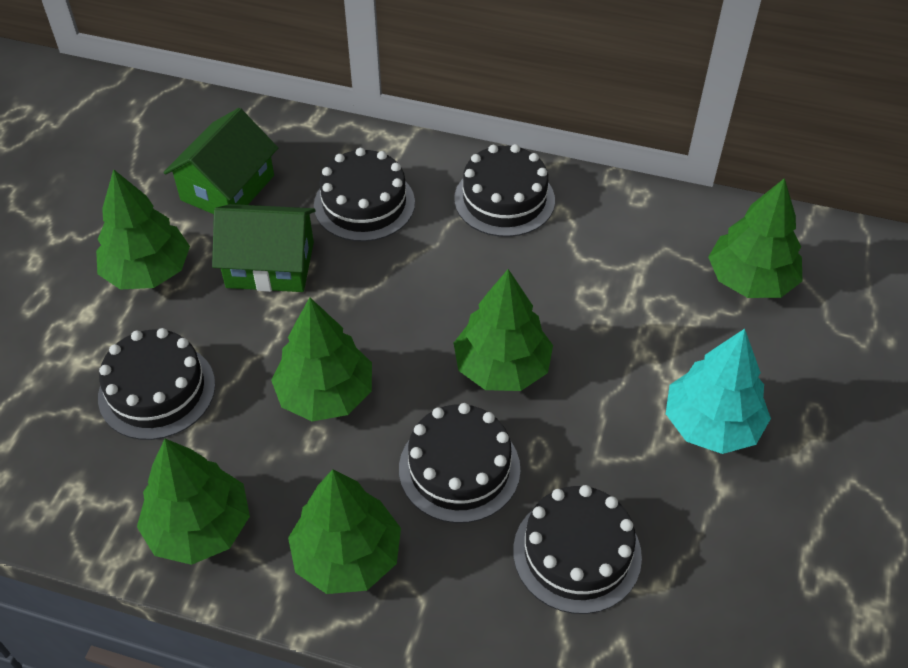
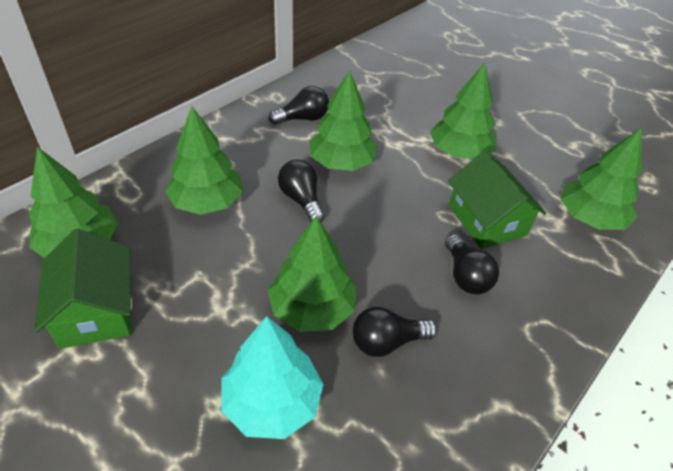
black cake: 5 -> 0
black light bulb: 0 -> 4

